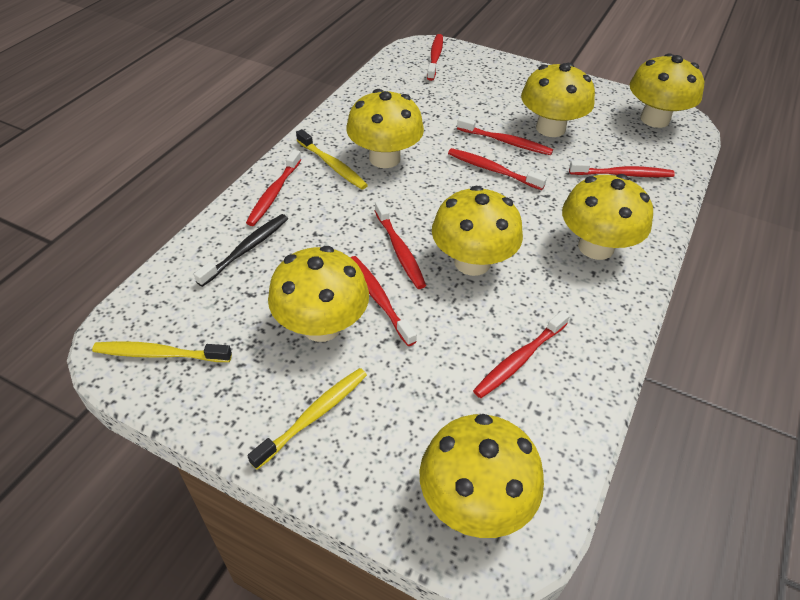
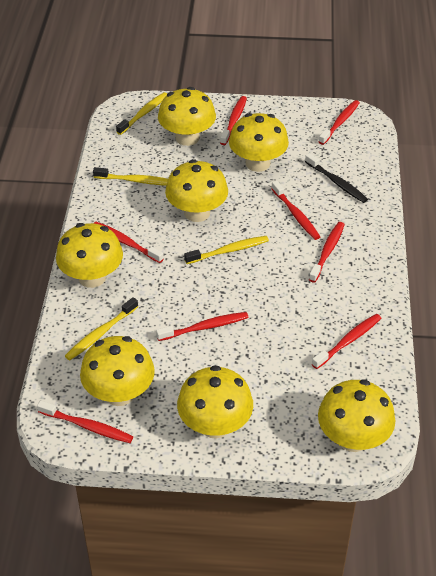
yellow toothbrush: 3 -> 4

